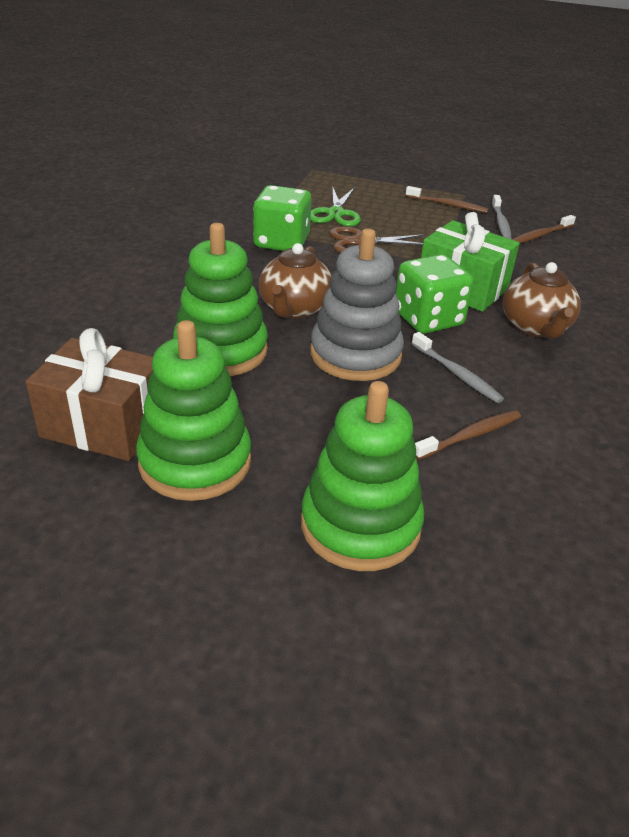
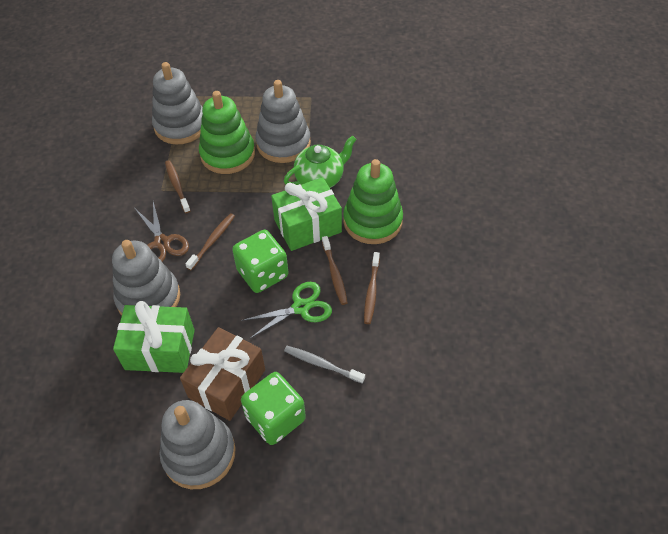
brown teapot: 2 -> 0
brown toothbrush: 3 -> 4
green gift: 1 -> 2
green stacking toy: 3 -> 2
green teapot: 0 -> 1
grey stacking toy: 1 -> 4
grey toothbrush: 2 -> 1

